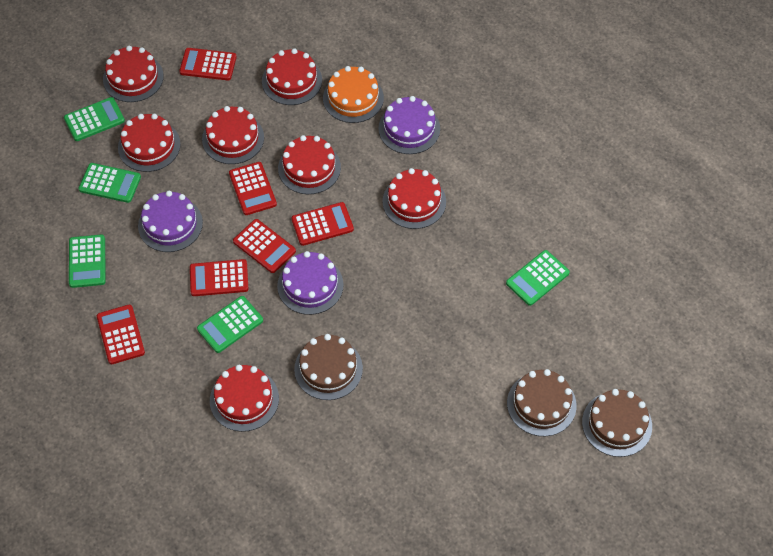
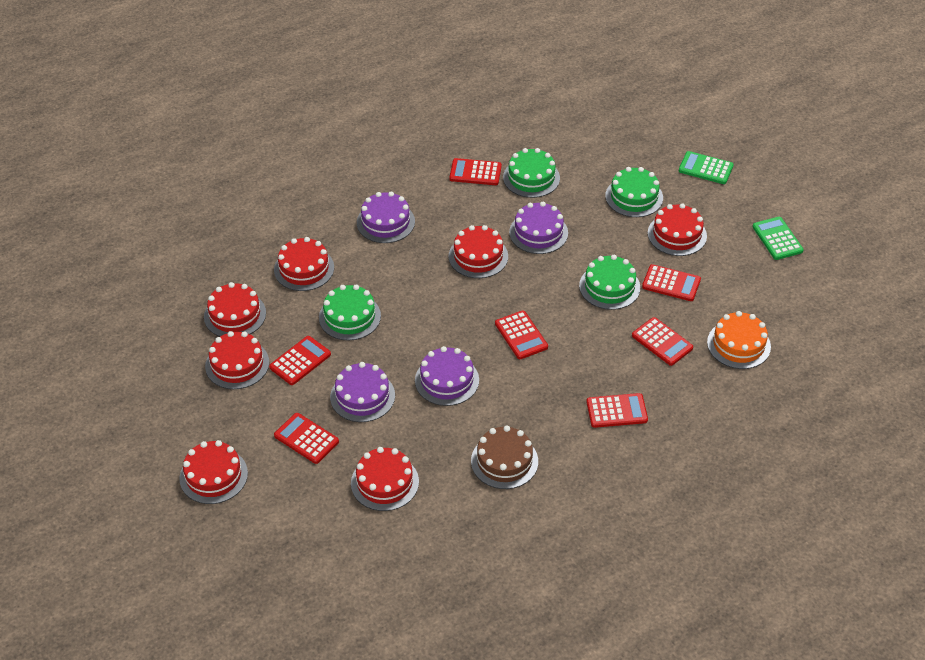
brown cake: 3 -> 1
green cake: 0 -> 4
green calculator: 5 -> 2
purple cake: 3 -> 4
red calculator: 6 -> 7

